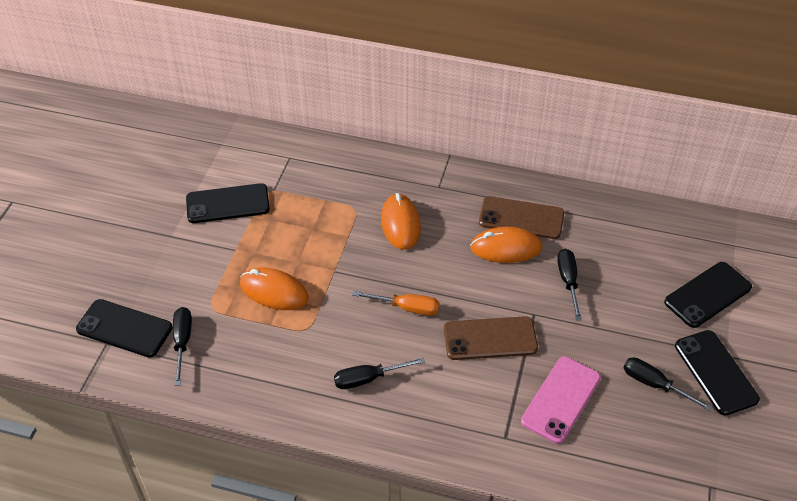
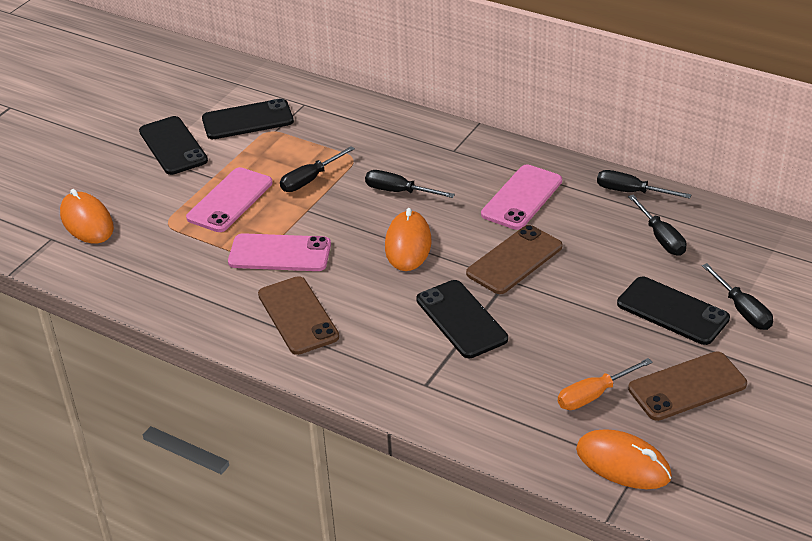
black screwdriver: 4 -> 5
brown phone: 2 -> 3
pink phone: 1 -> 3

